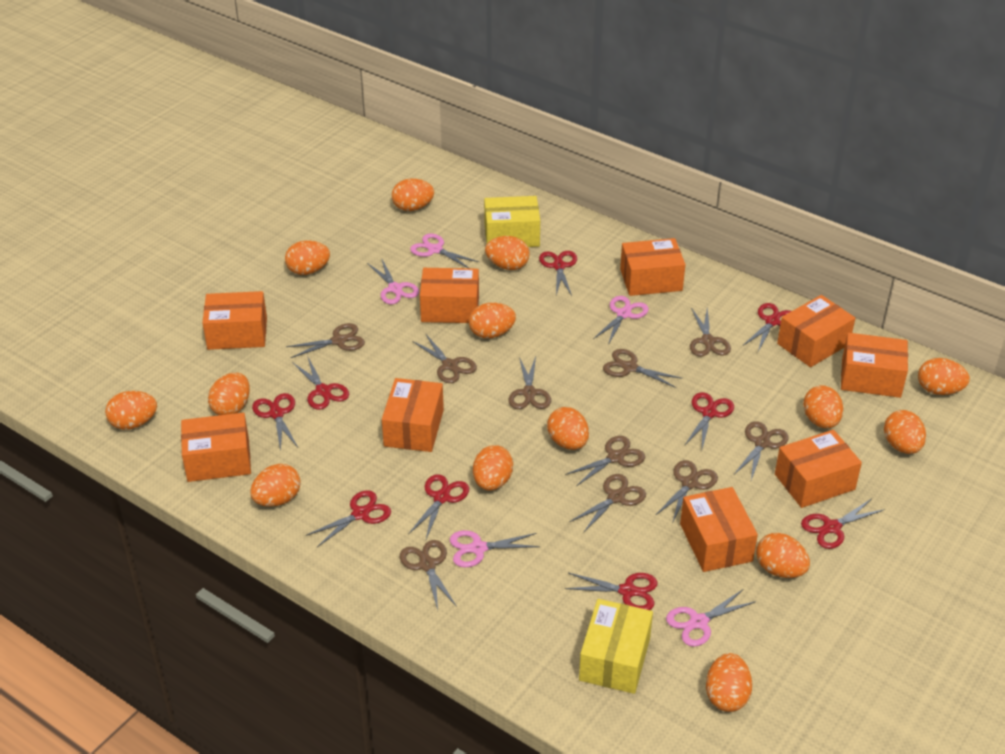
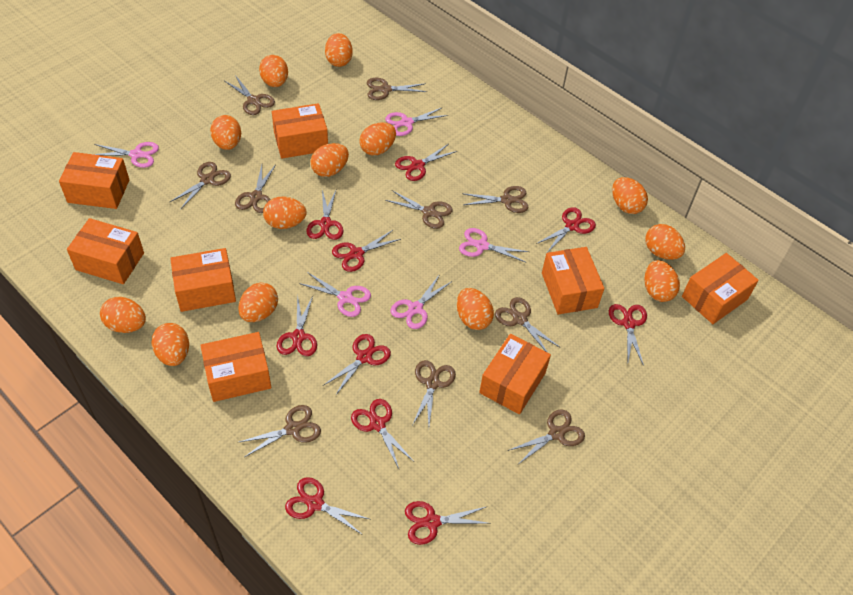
orange box: 9 -> 8
orange egg: 14 -> 13
red scissors: 9 -> 10
yellow box: 2 -> 0

